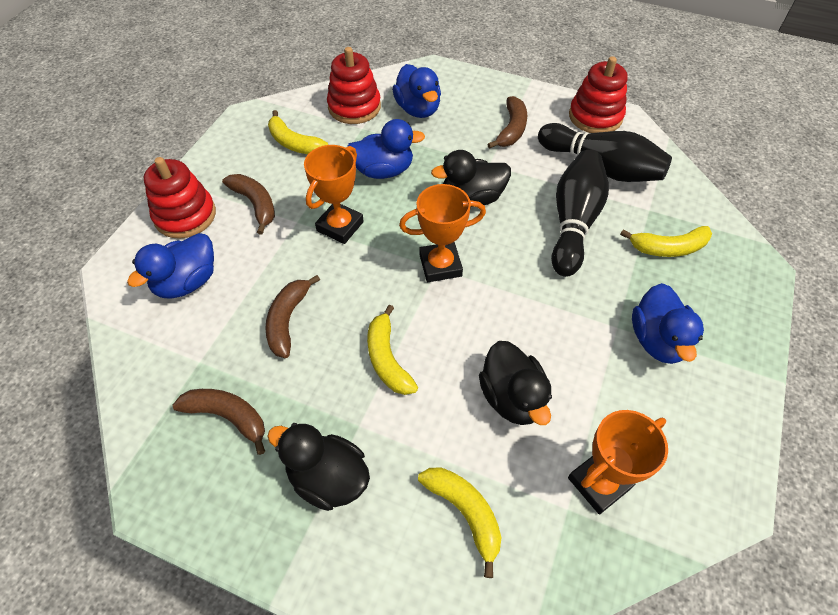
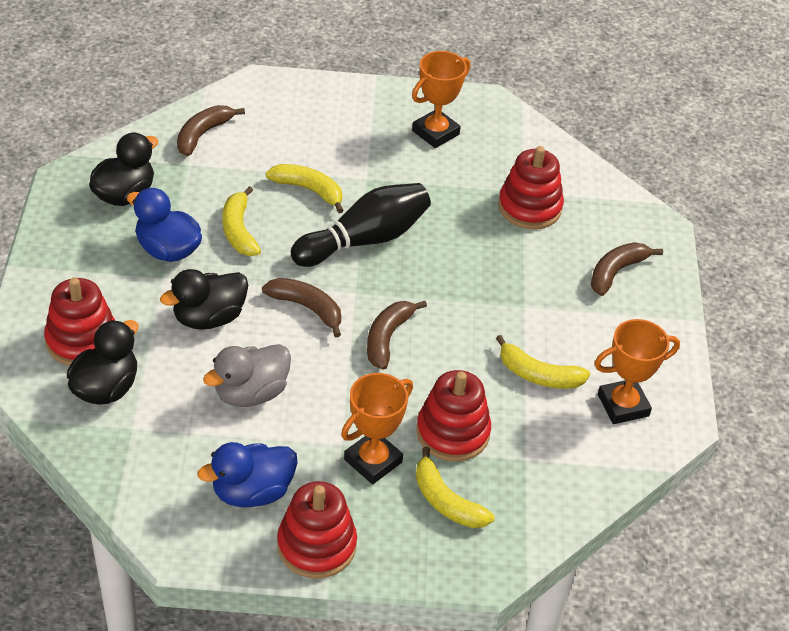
black bowling pin: 2 -> 1
blue duck: 4 -> 2
grey duck: 0 -> 1
red stacking toy: 3 -> 4

